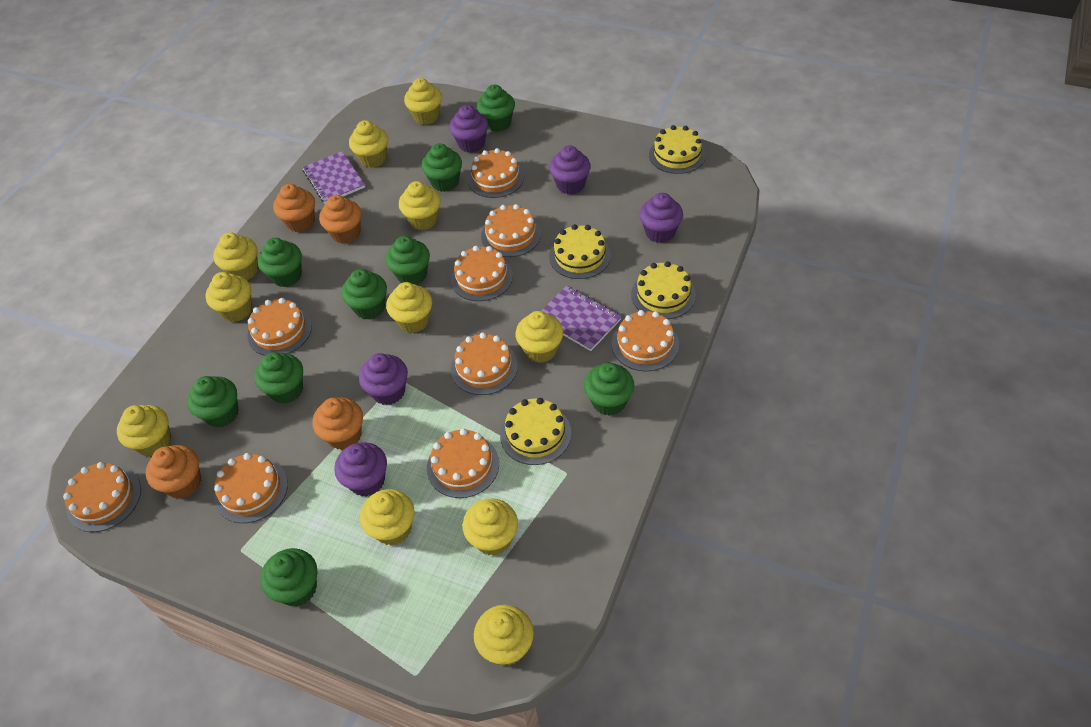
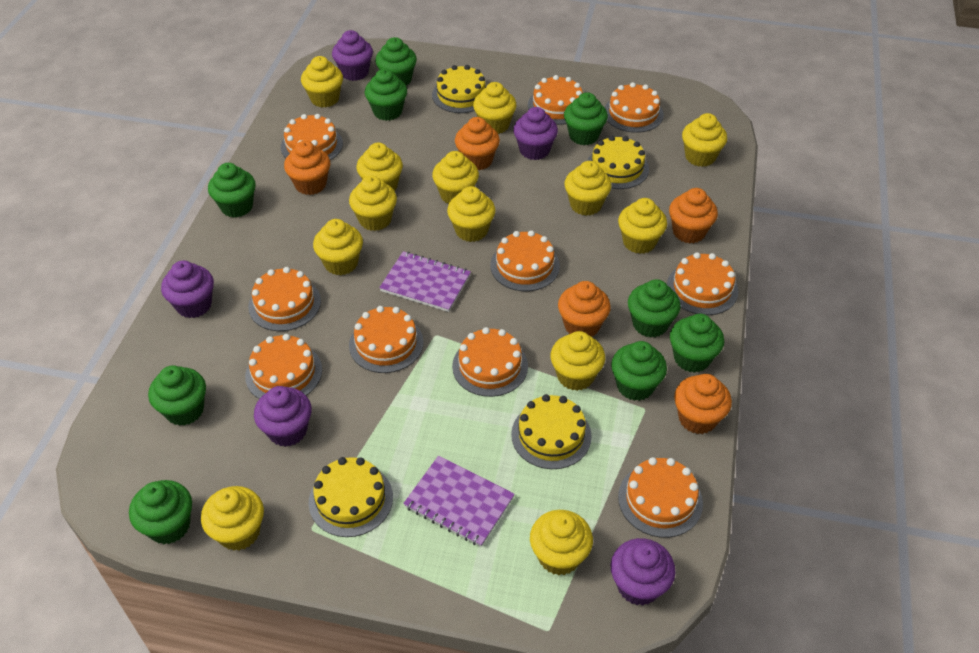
orange cake: 9 -> 10
orange cupcake: 4 -> 5
yellow cupcake: 11 -> 13

